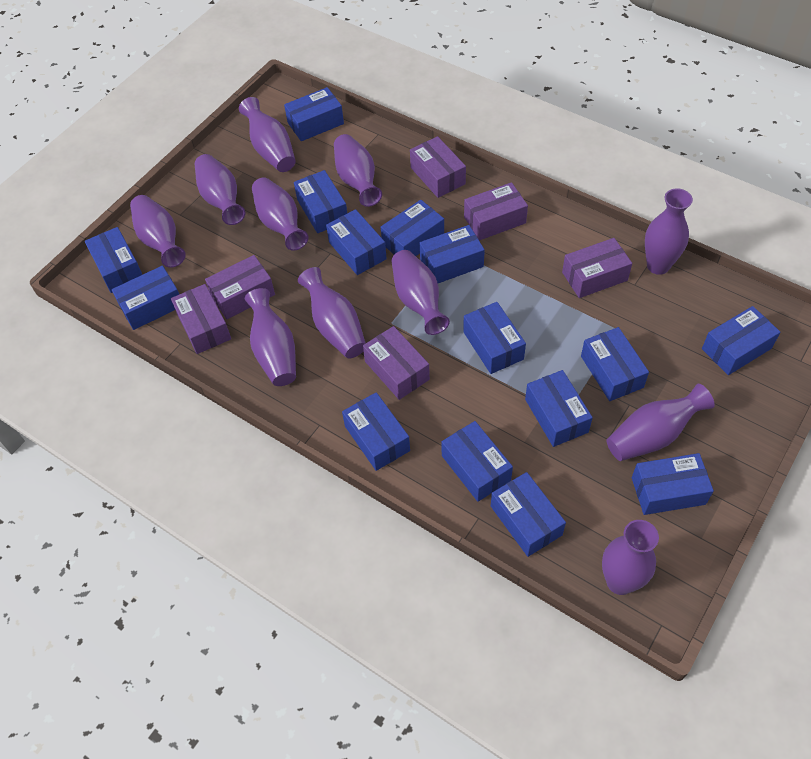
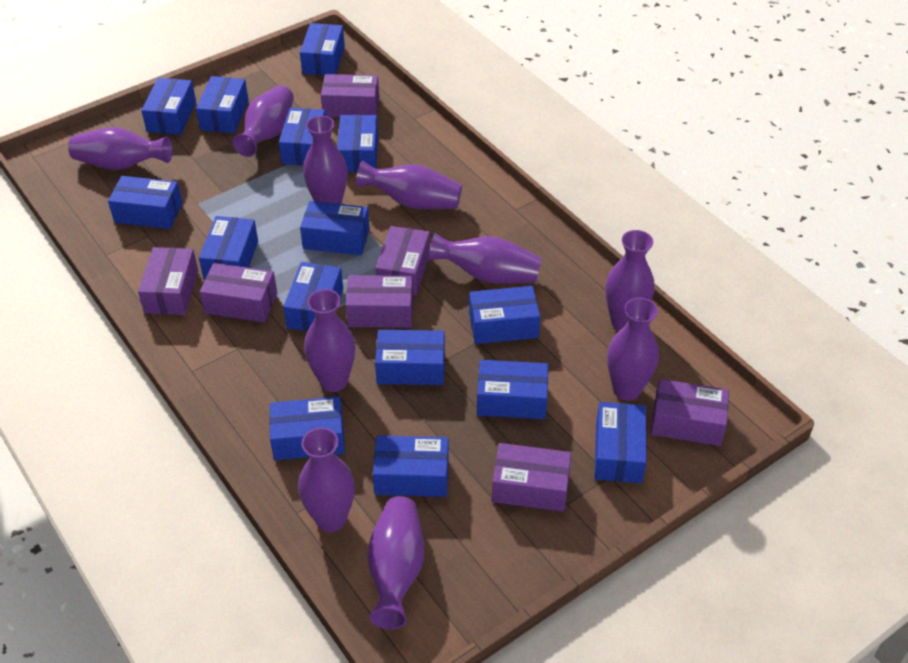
purple box: 6 -> 7
purple vase: 11 -> 10

